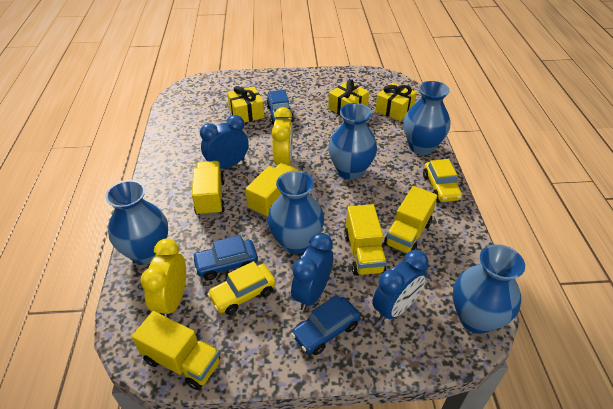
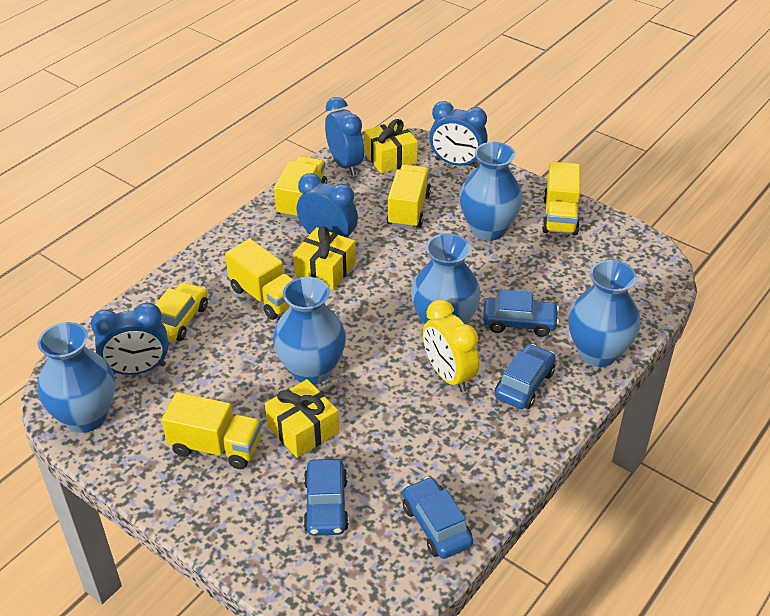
blue car: 3 -> 4
blue clock: 3 -> 4
yellow car: 2 -> 1
yellow clock: 2 -> 1

